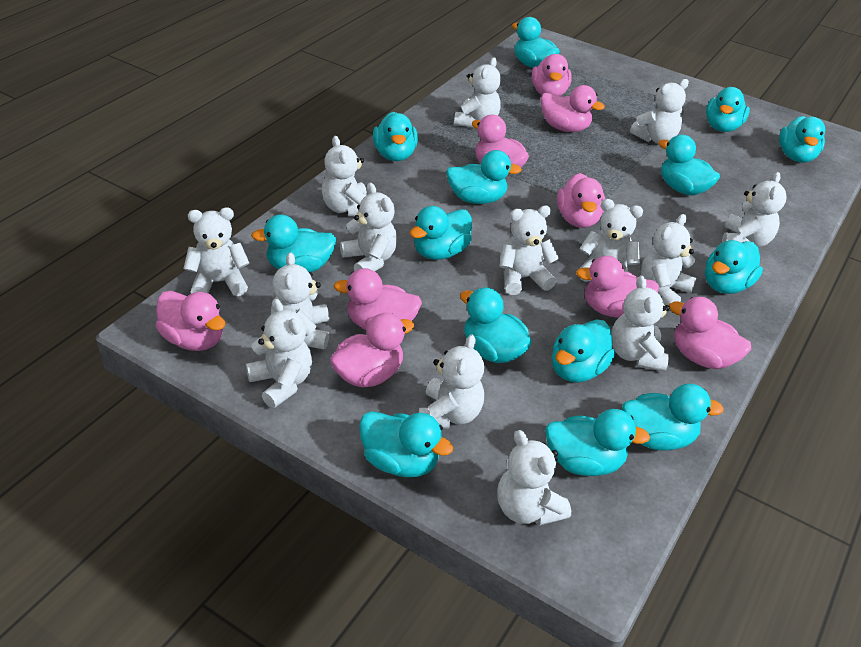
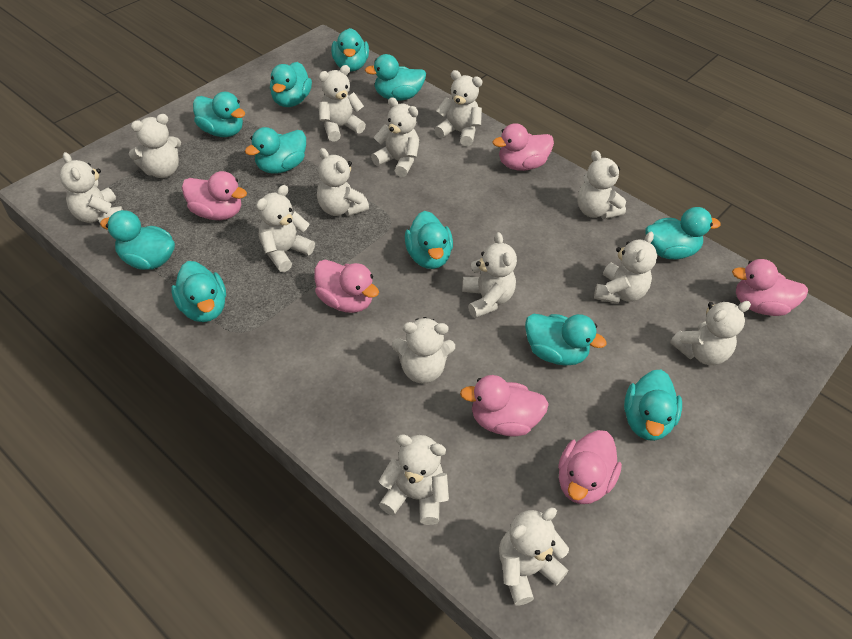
pink duck: 9 -> 6
turquoise duck: 14 -> 11

